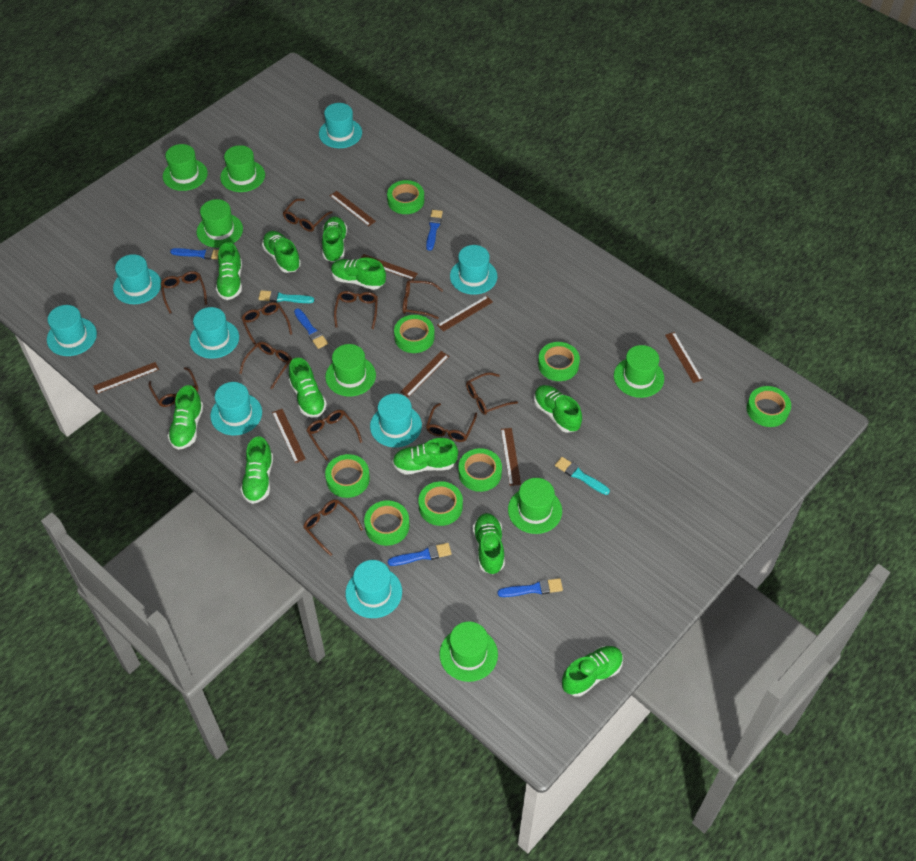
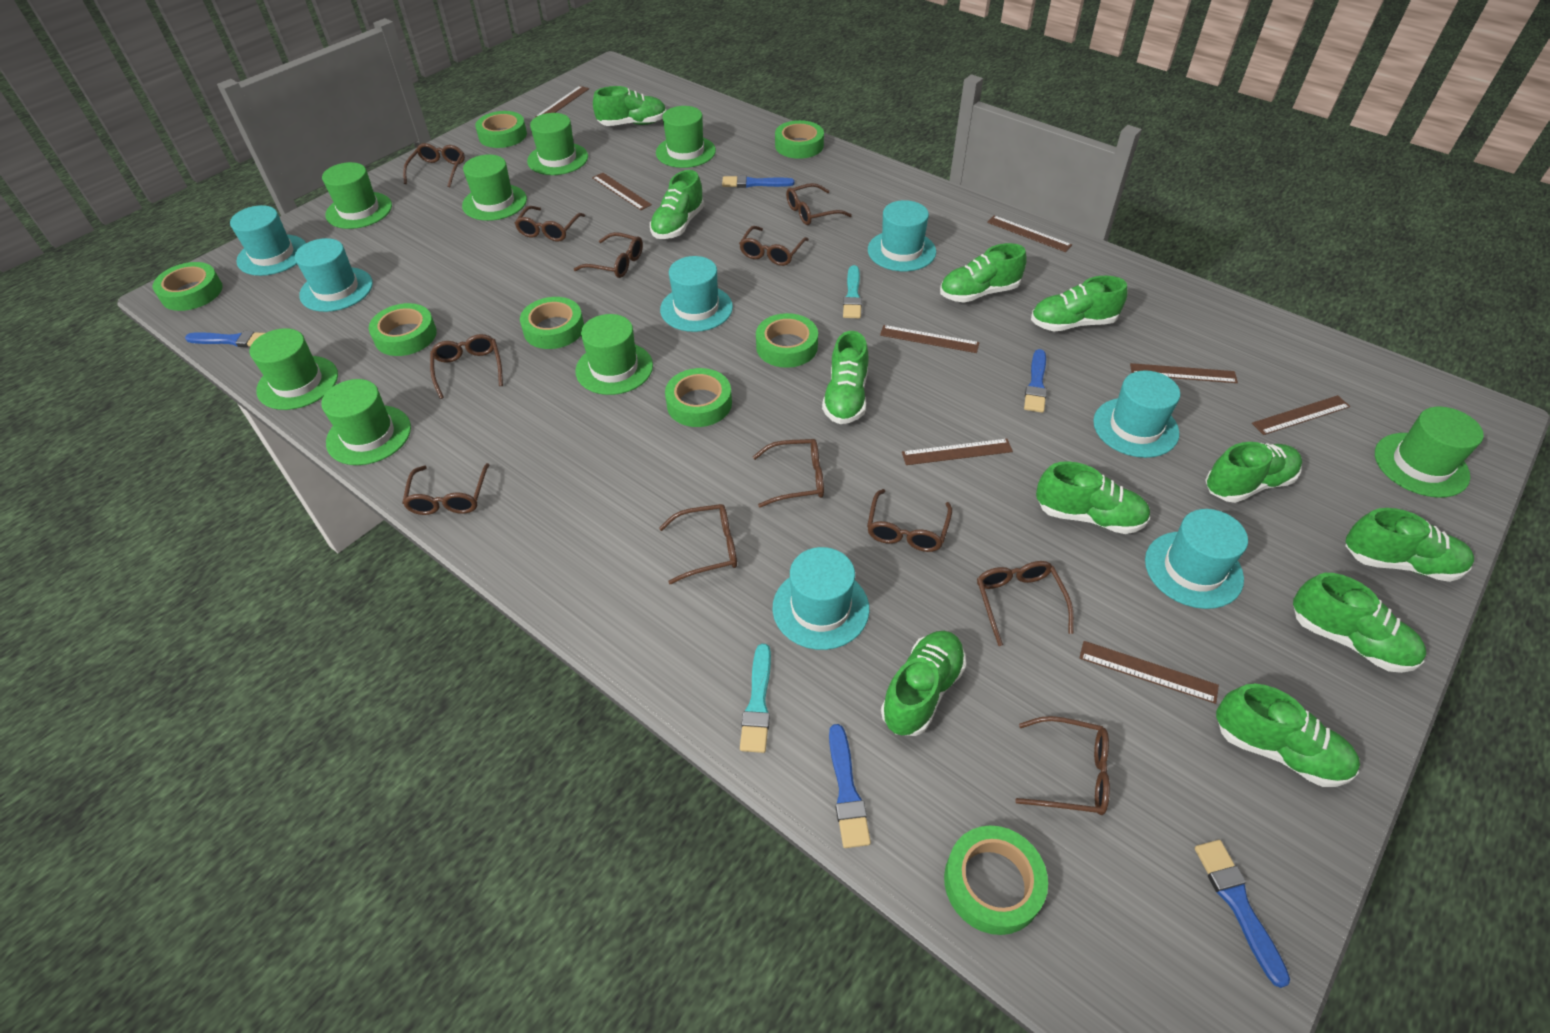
brown glasses: 11 -> 12
green hat: 7 -> 8
turquoise hat: 8 -> 7

